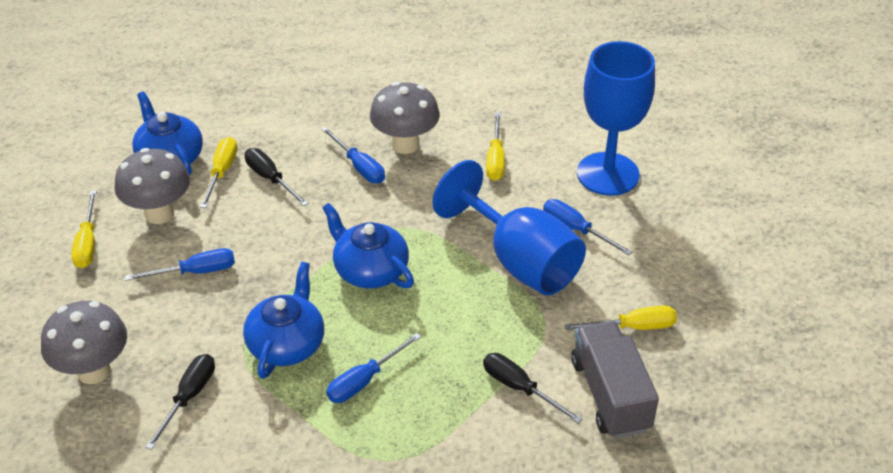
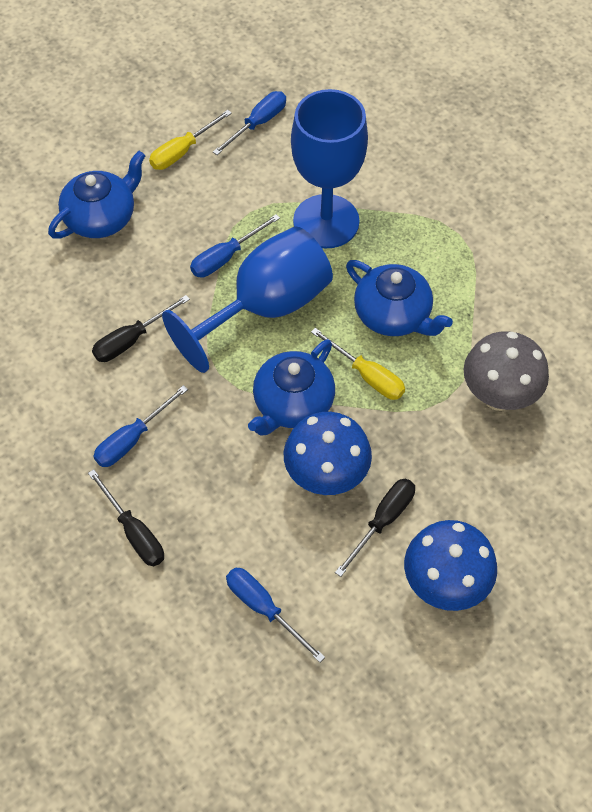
blue mushroom: 0 -> 2
grey mushroom: 3 -> 1
grey truck: 1 -> 0
yellow screwdriver: 4 -> 2

